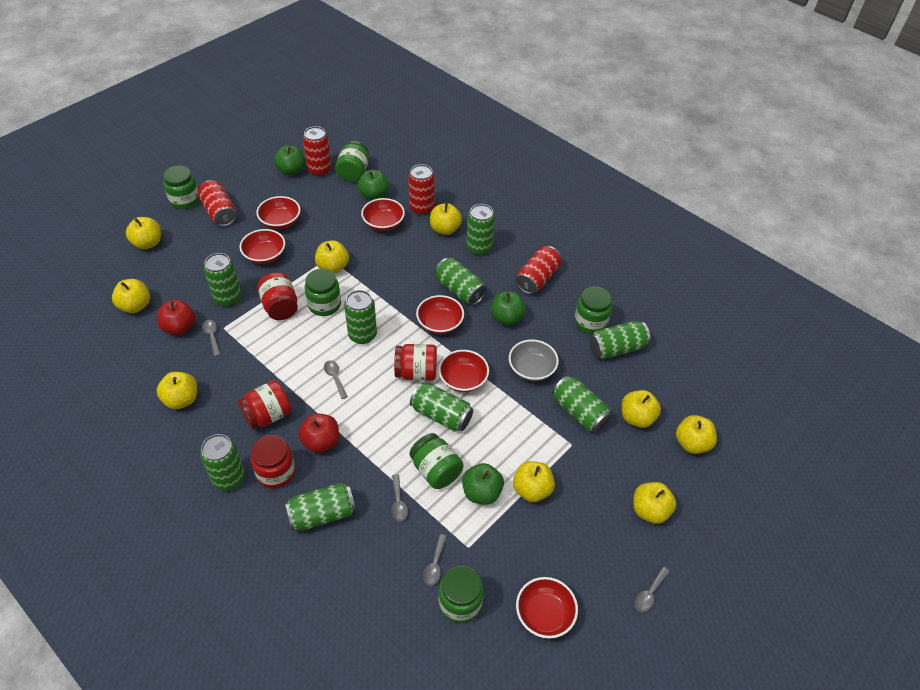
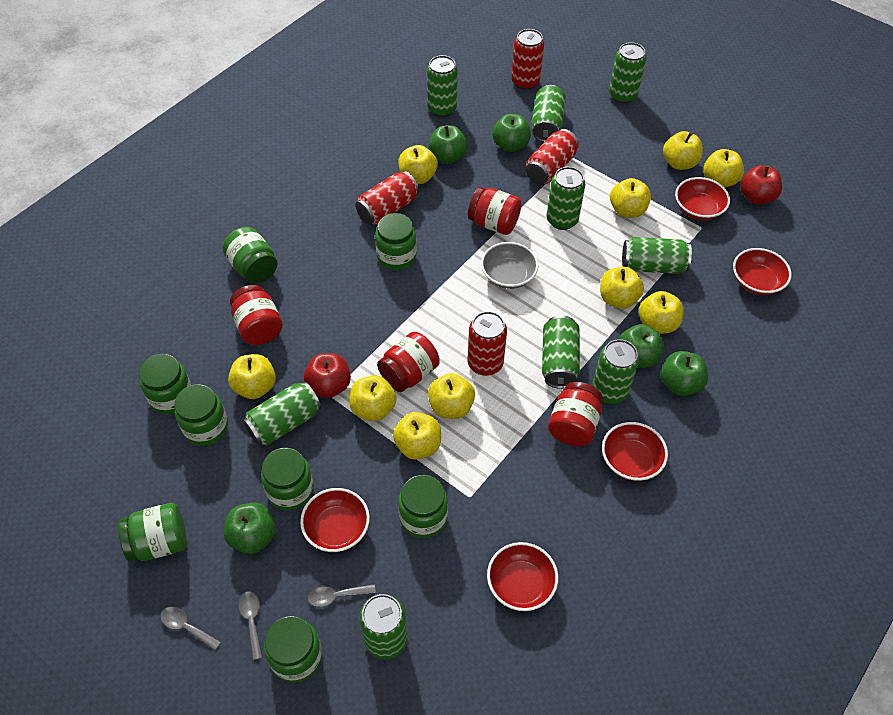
green apple: 4 -> 5
green jar: 6 -> 8
grey spoon: 5 -> 3
red bowl: 6 -> 5
yellow apple: 9 -> 10

